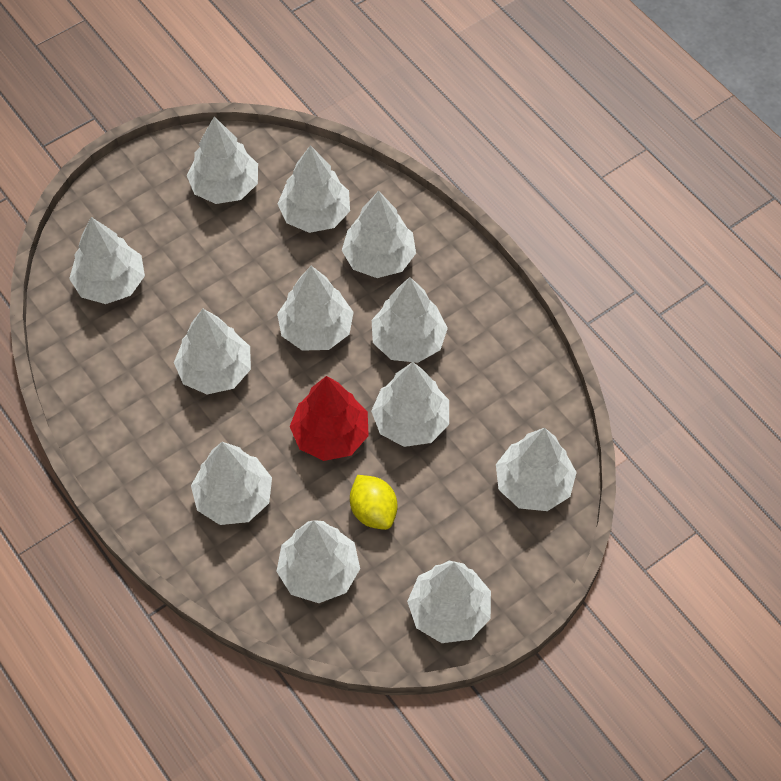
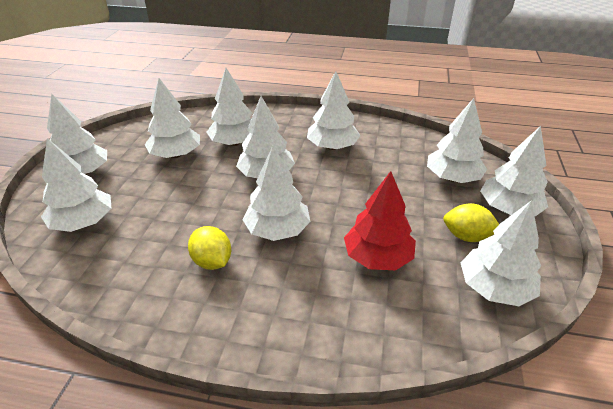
white tree: 12 -> 10
yellow lemon: 1 -> 2

